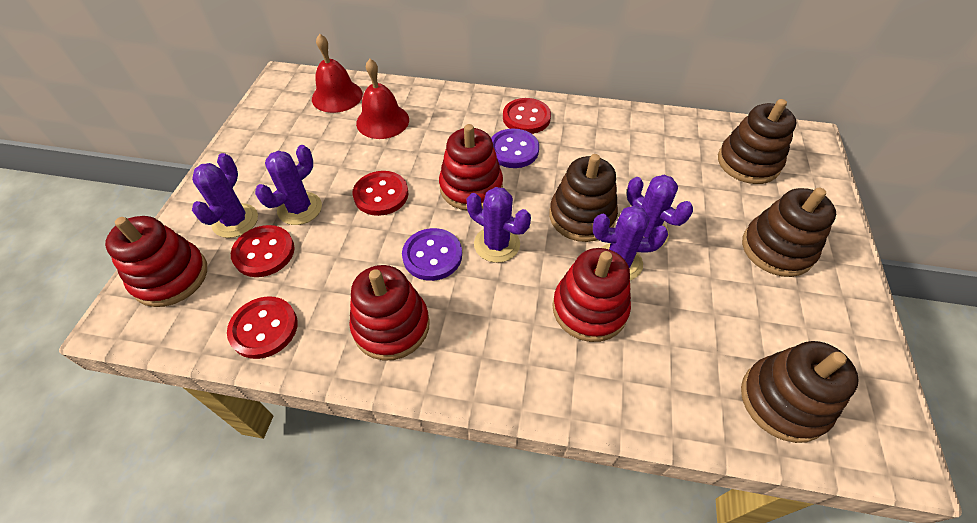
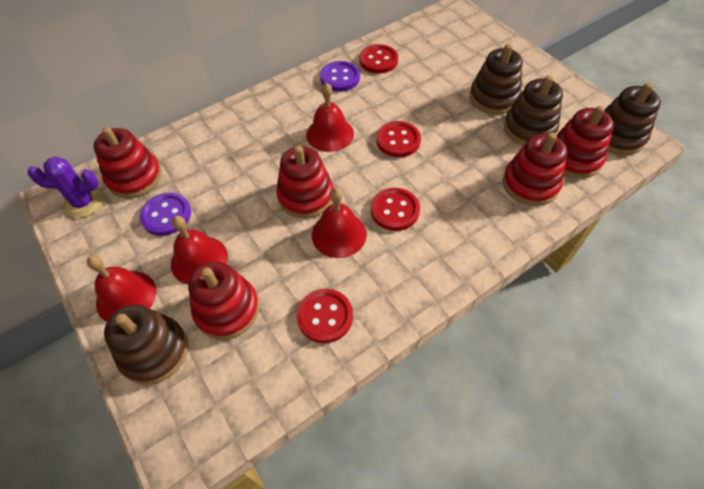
purple cactus: 5 -> 1
red bell: 2 -> 4
red stacking toy: 4 -> 5

